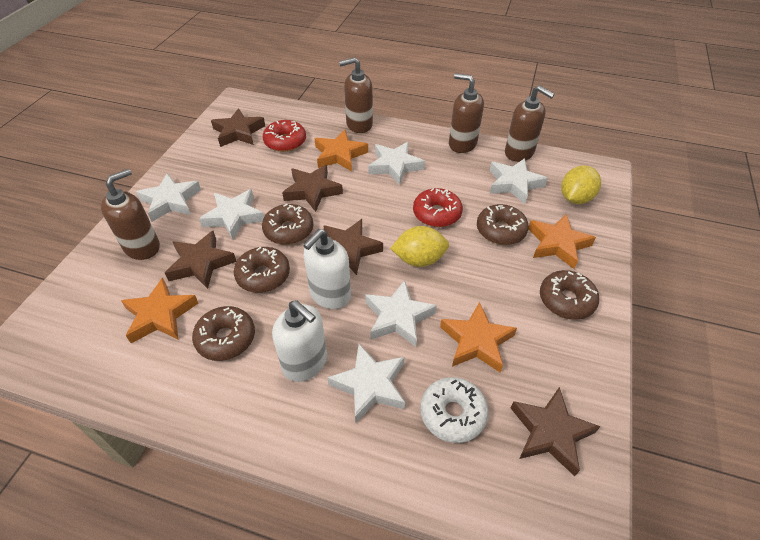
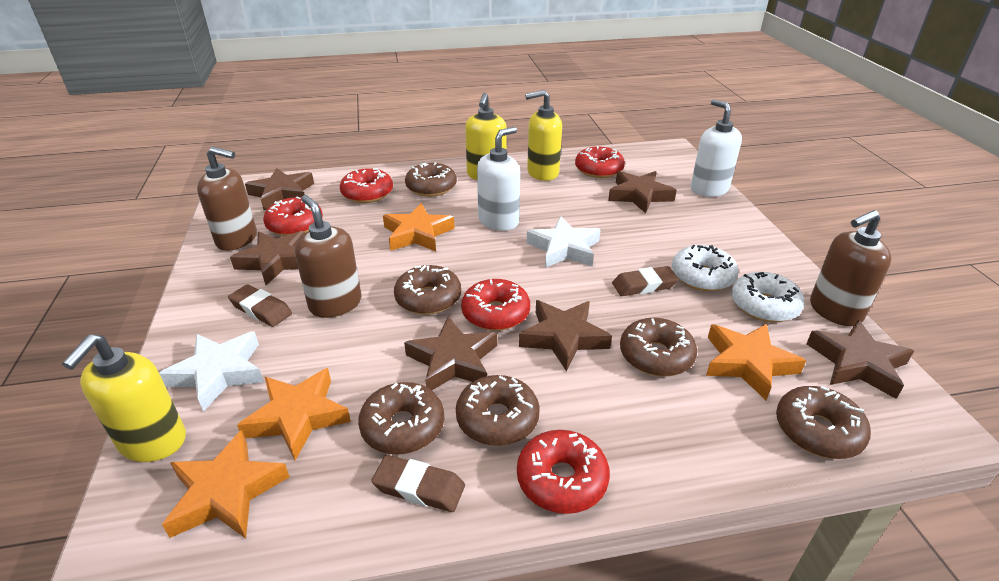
brown donut: 5 -> 6
brown eraser: 0 -> 3
brown soap dispenser: 4 -> 3
brown star: 5 -> 6
red donut: 2 -> 5
white donut: 1 -> 2
white star: 6 -> 2
yellow lemon: 2 -> 0
yellow soap dispenser: 0 -> 3

